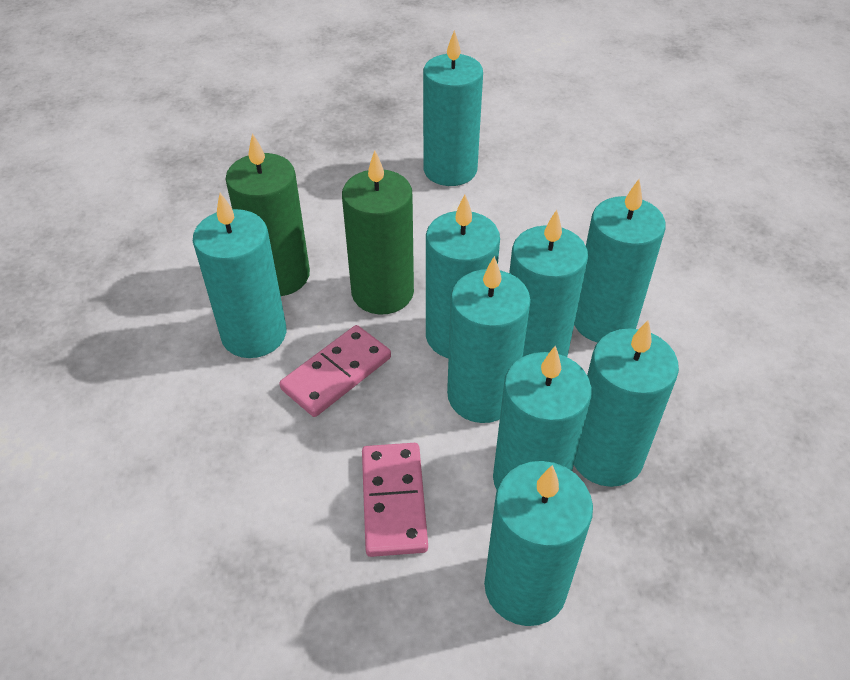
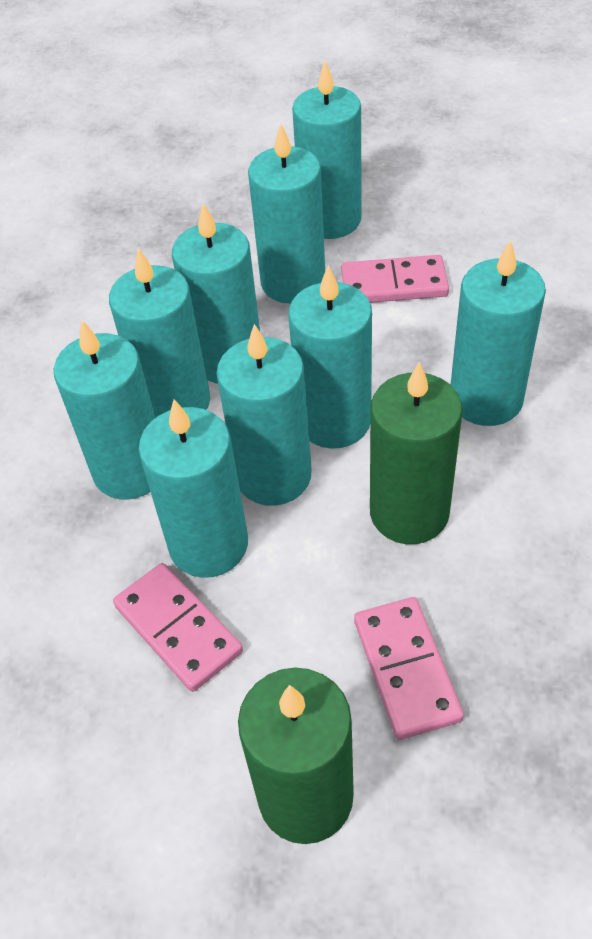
pink domino: 2 -> 3

